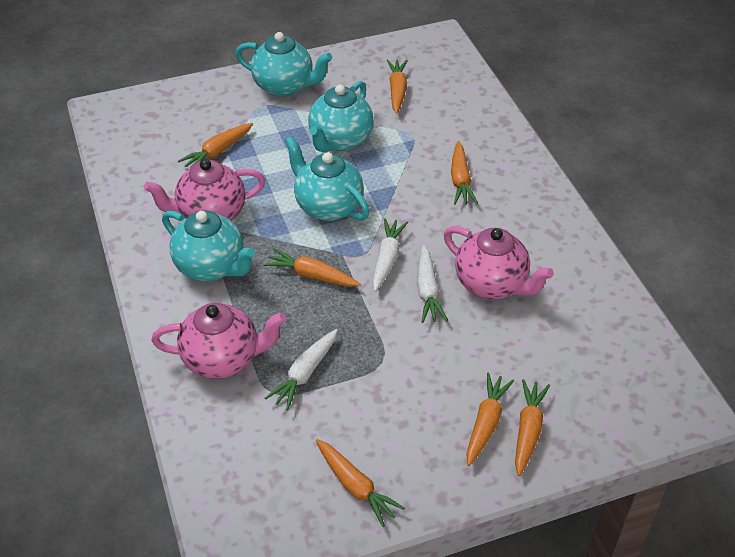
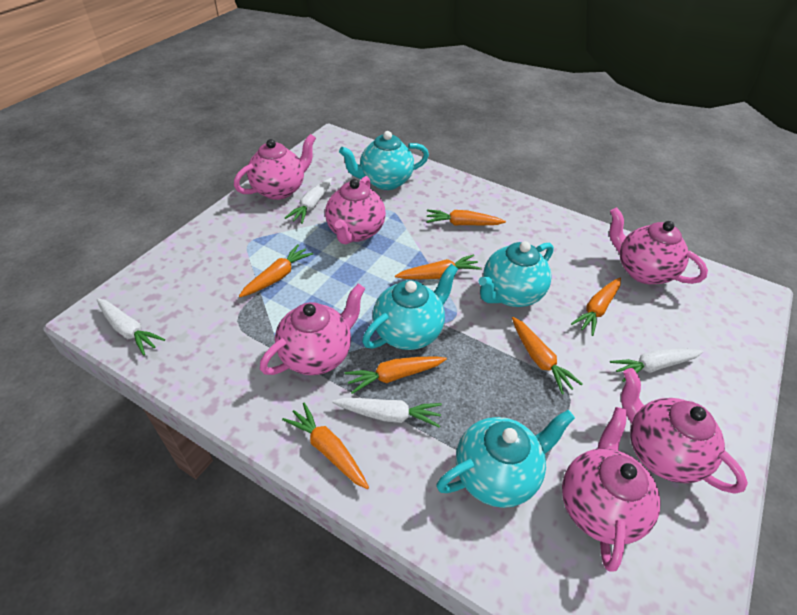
pink teapot: 3 -> 6
white carrot: 3 -> 4

